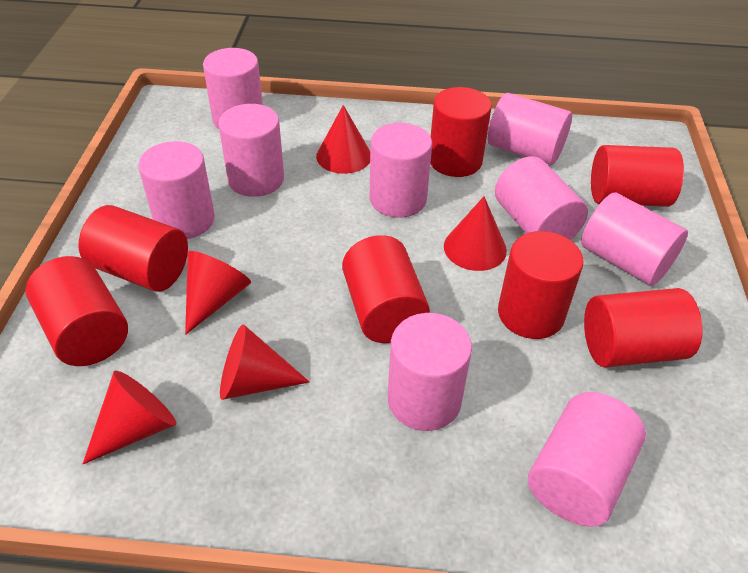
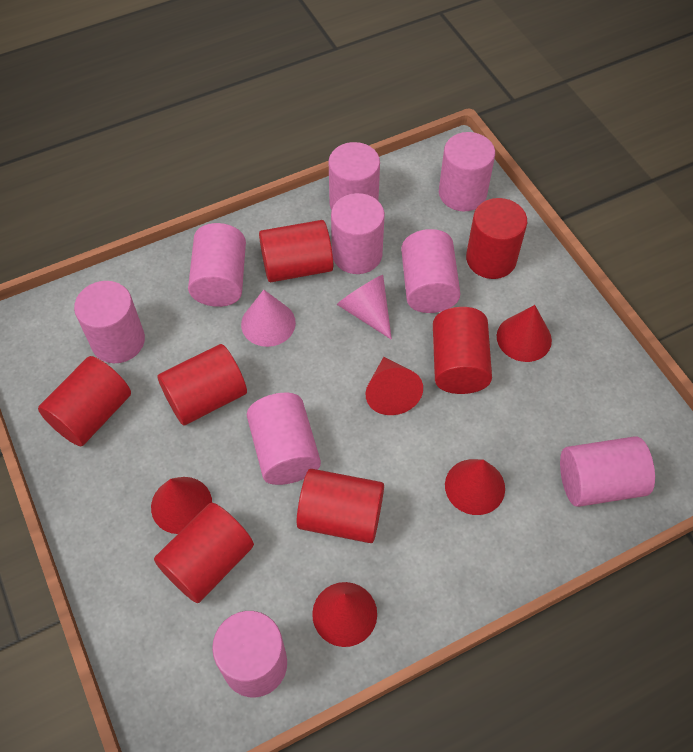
pink cone: 0 -> 2

